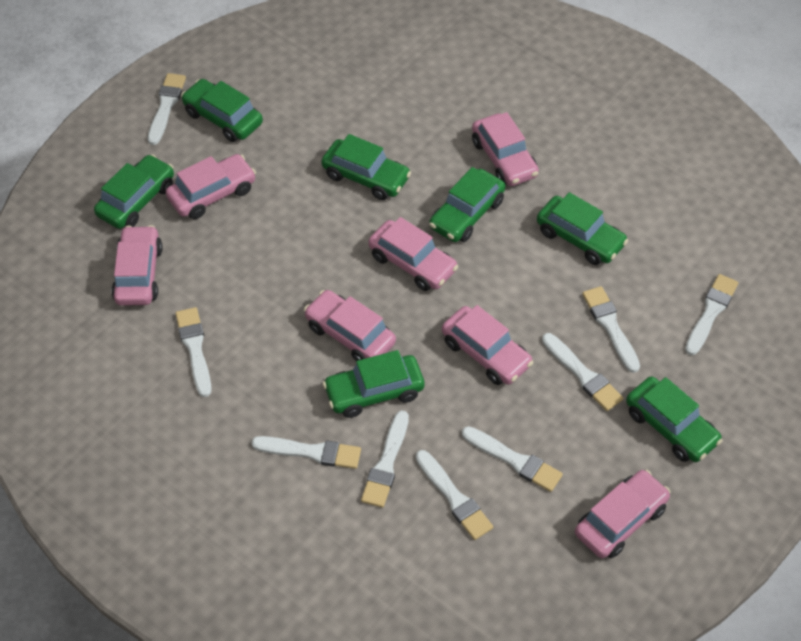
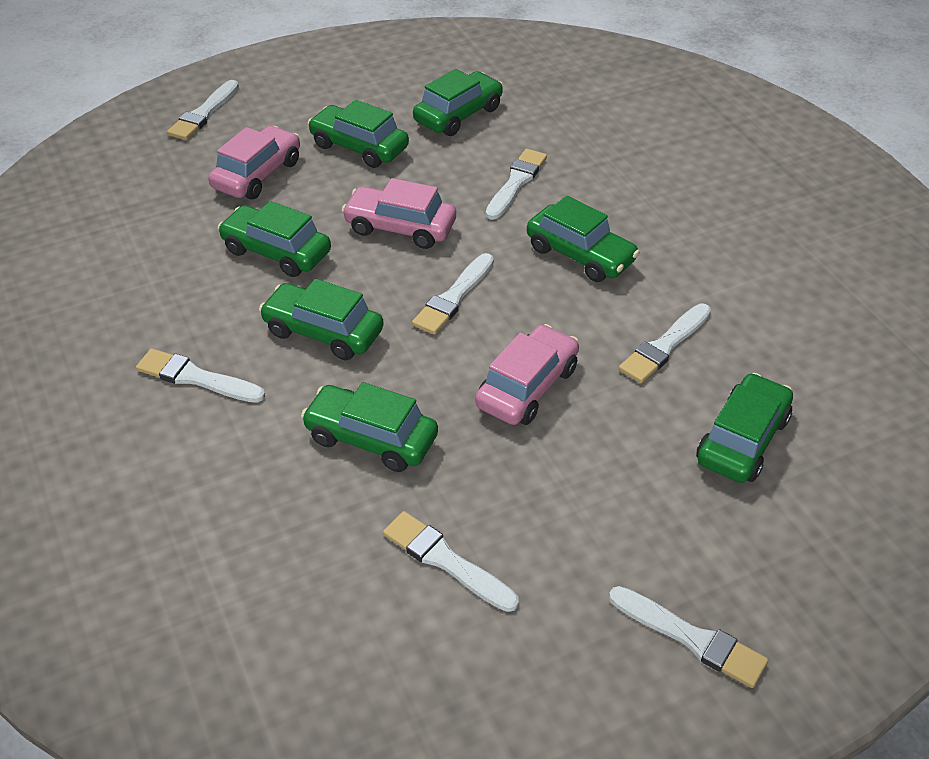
pink car: 7 -> 3
white brush: 9 -> 7

